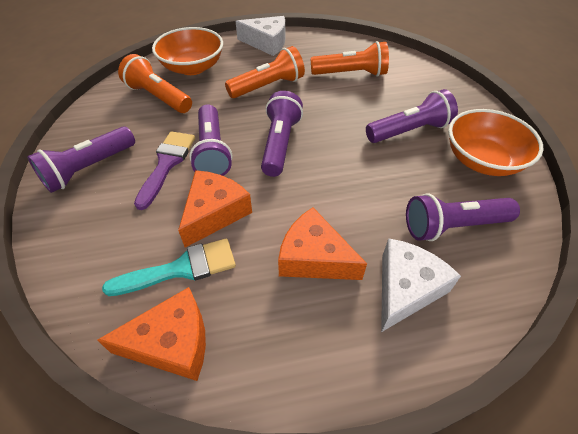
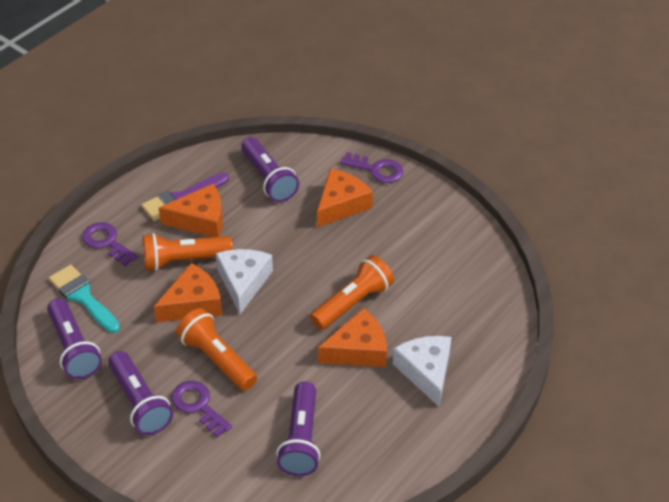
orange bowl: 2 -> 0
orange cheese: 3 -> 4
purple flashlight: 5 -> 4
purple key: 0 -> 3

